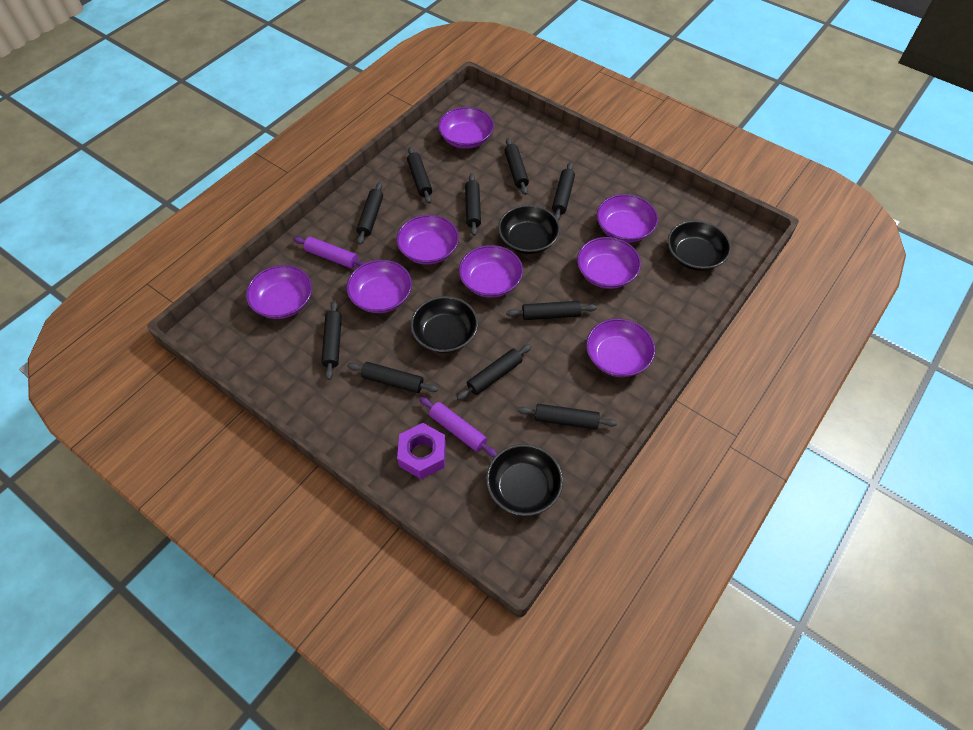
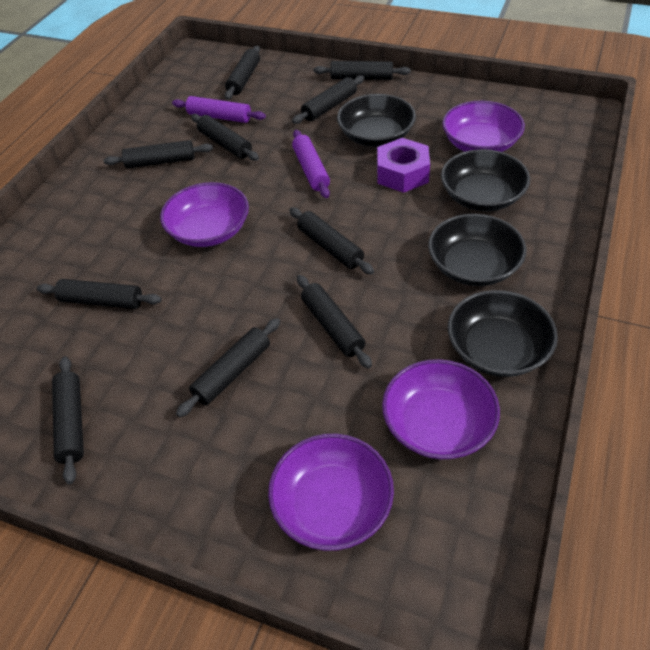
purple bowl: 8 -> 4

